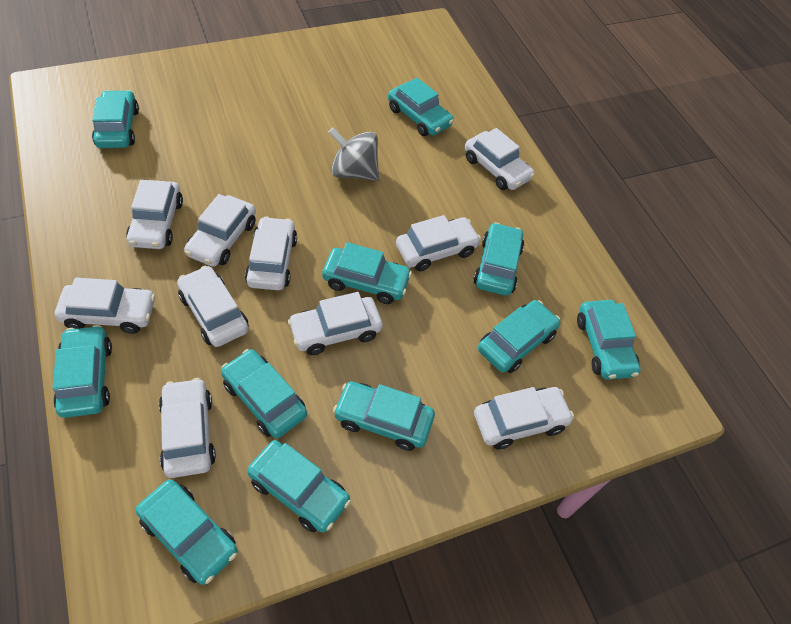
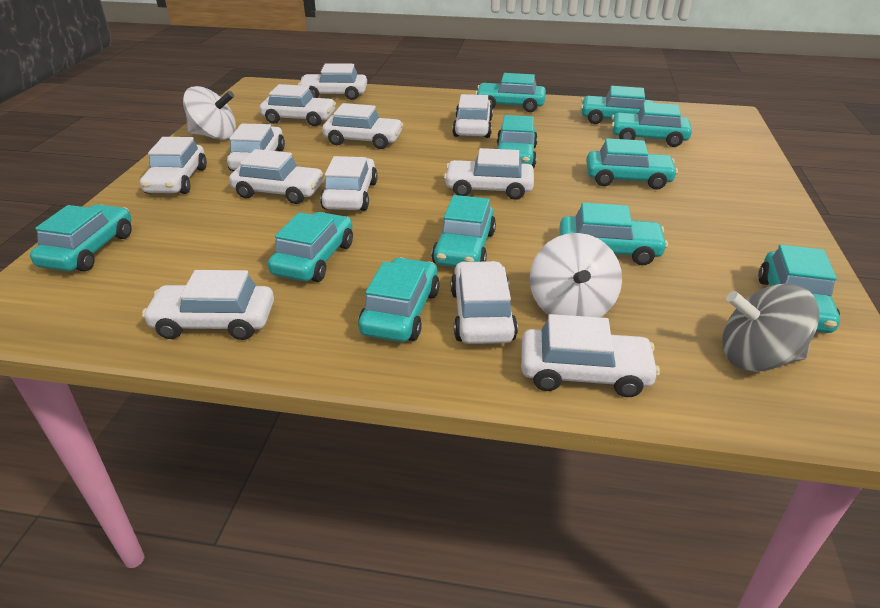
white car: 10 -> 12
white spinning top: 0 -> 2

